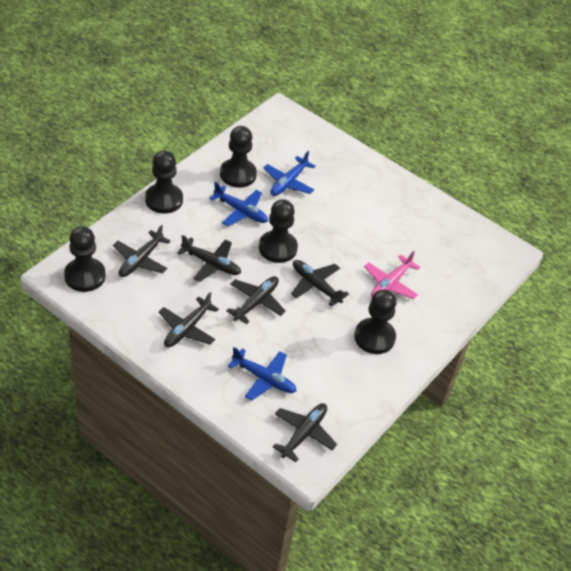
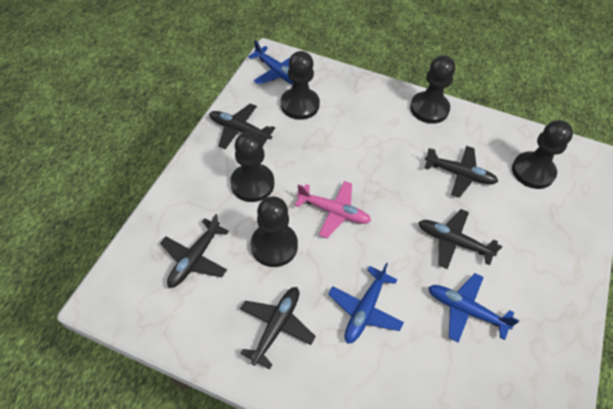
black plane: 6 -> 5

